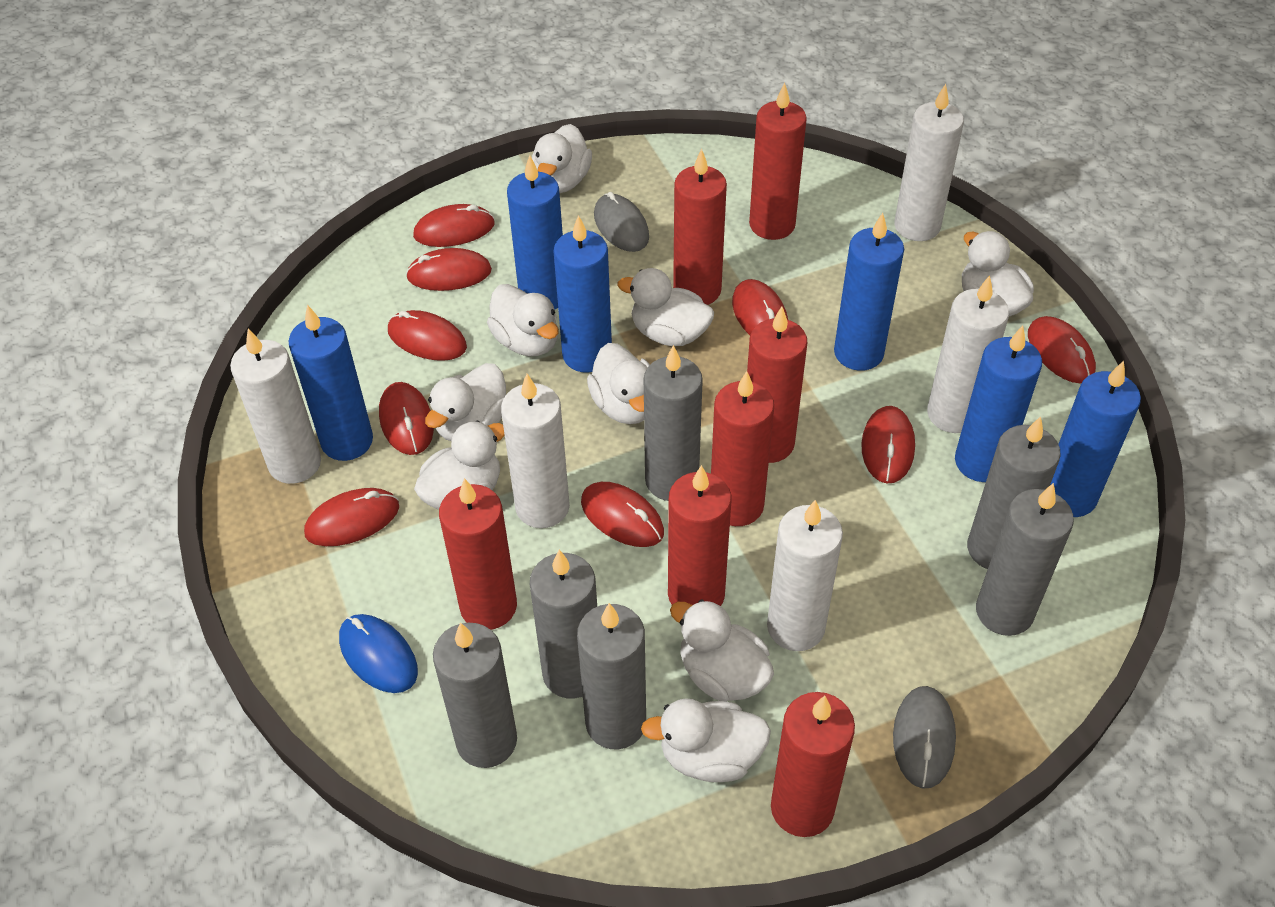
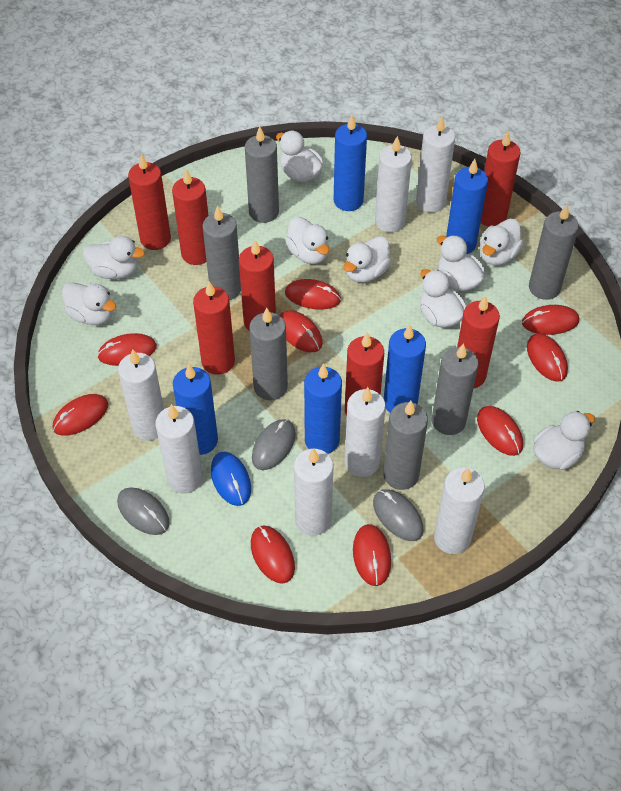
blue candle: 6 -> 5
grey mouse: 2 -> 3
white candle: 5 -> 7

